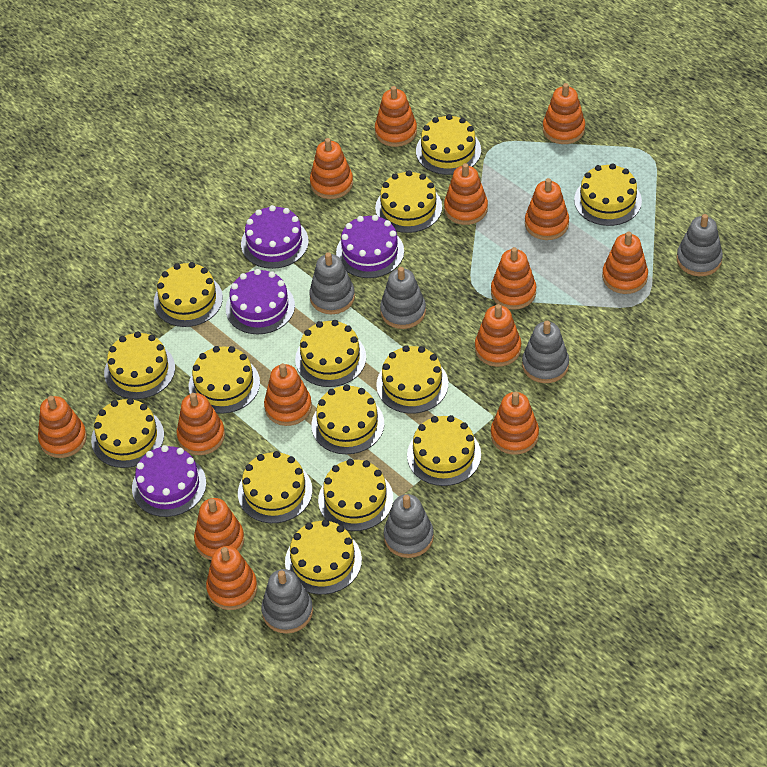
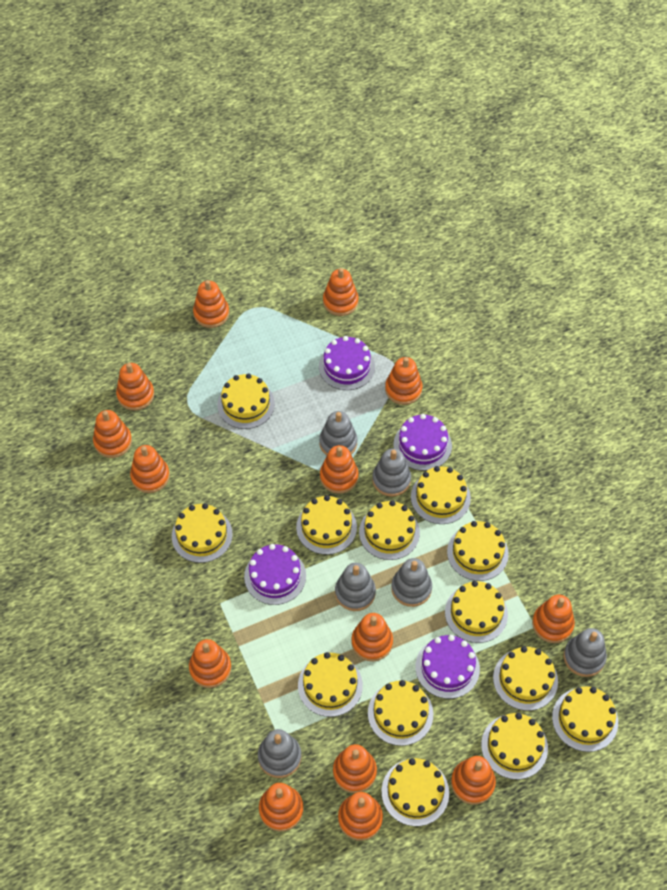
yellow cake: 14 -> 13

